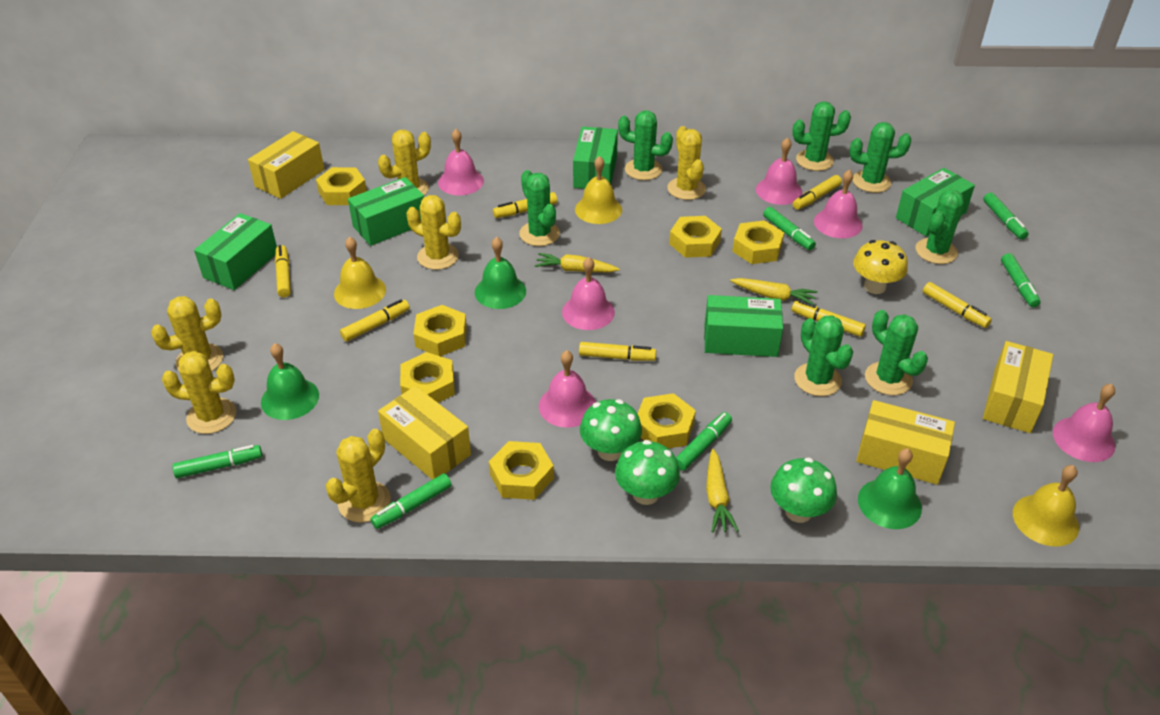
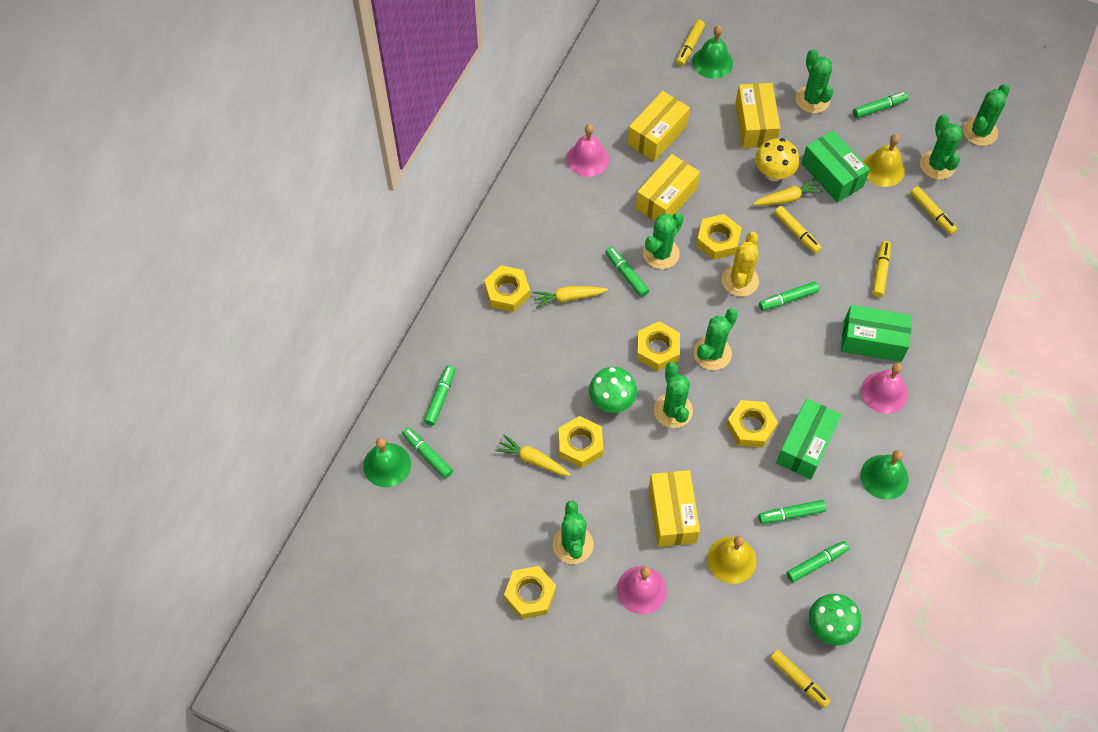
green box: 5 -> 3
green marker: 6 -> 7
green mushroom: 3 -> 2
pink bell: 6 -> 3
yellow bell: 3 -> 2
yellow cactus: 6 -> 1
yellow marker: 7 -> 5
yellow nut: 7 -> 6

